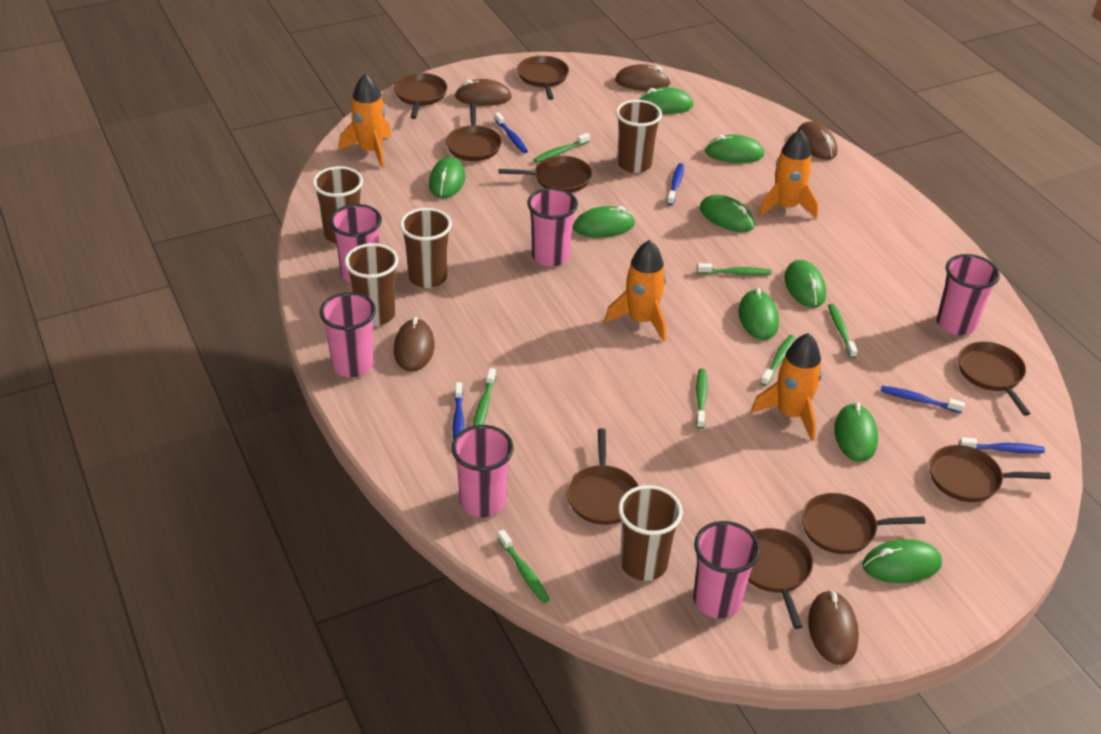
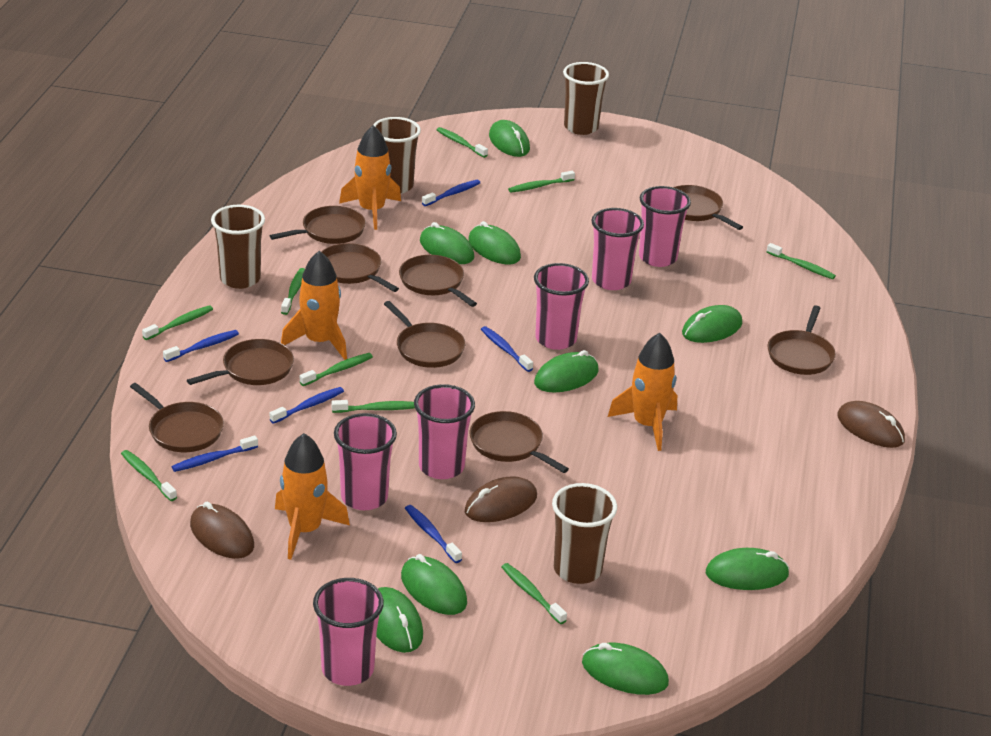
blue toothbrush: 5 -> 6
brown cup: 5 -> 4
brown mouse: 5 -> 3
green toothbrush: 7 -> 9

